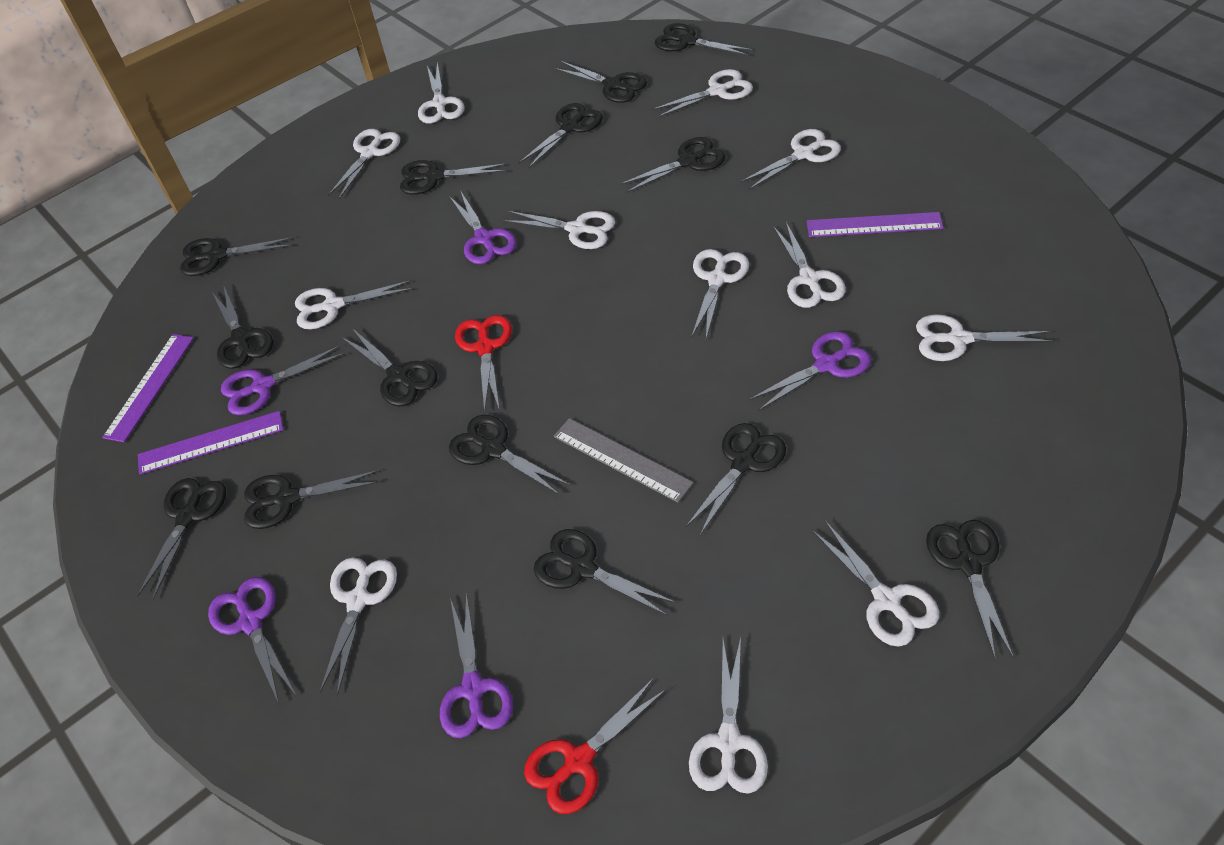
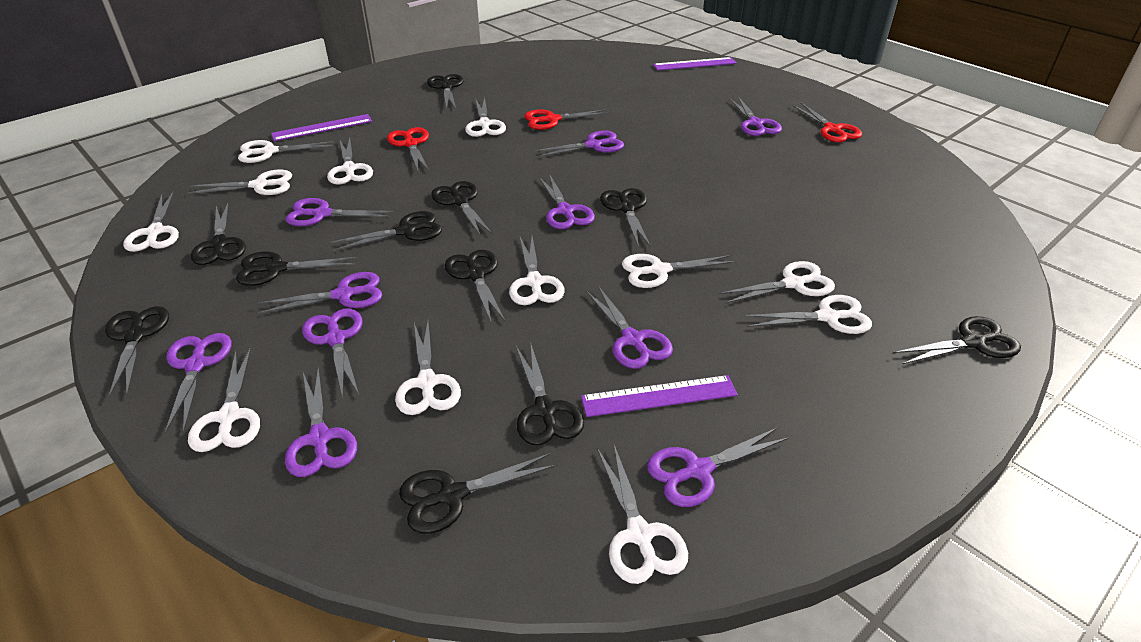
black scissors: 14 -> 11
grey ruler: 1 -> 0
purple scissors: 5 -> 10
red scissors: 2 -> 3

